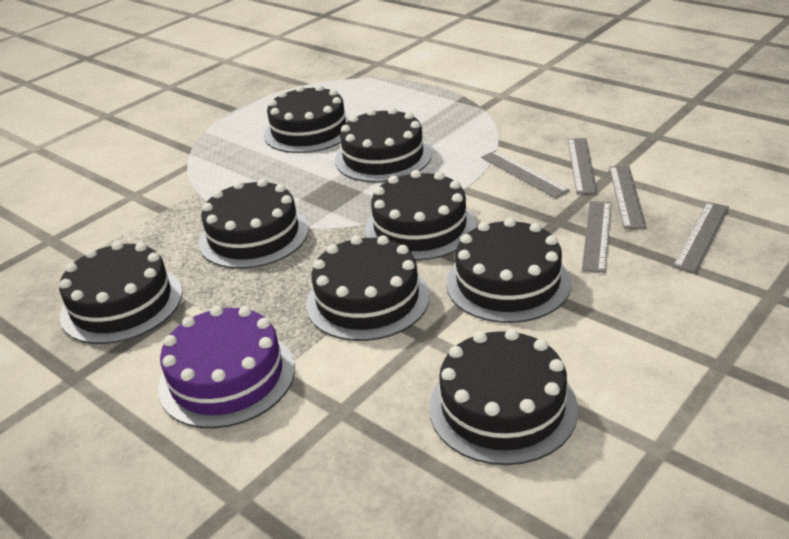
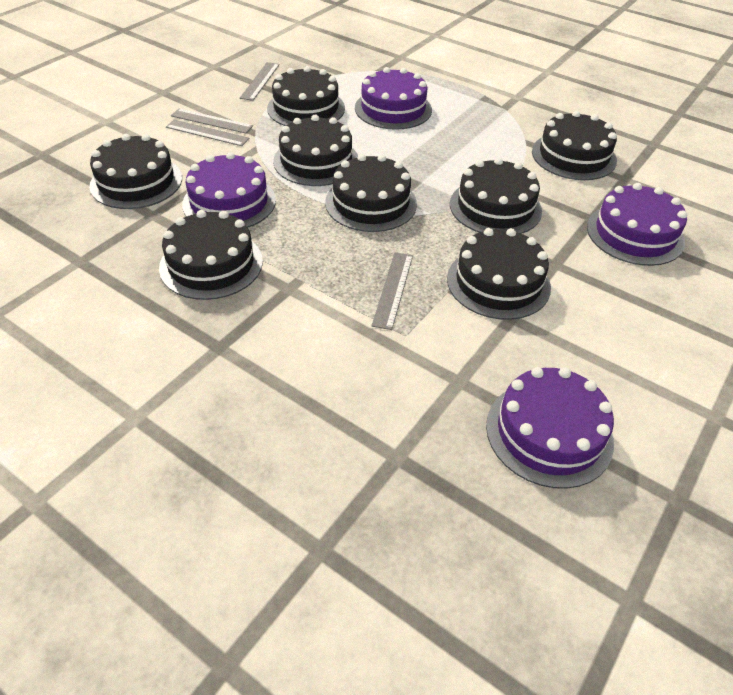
grey ruler: 5 -> 4
purple cake: 1 -> 4

